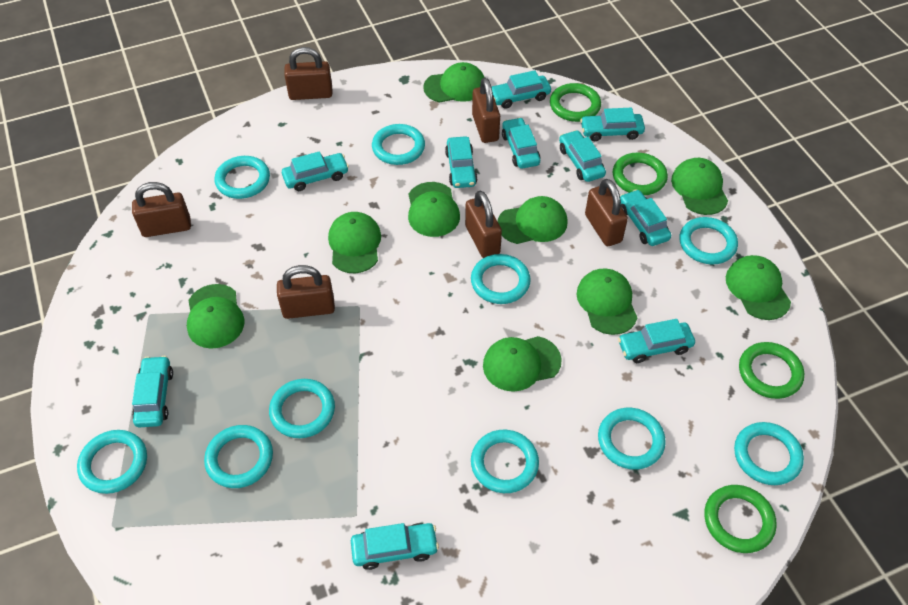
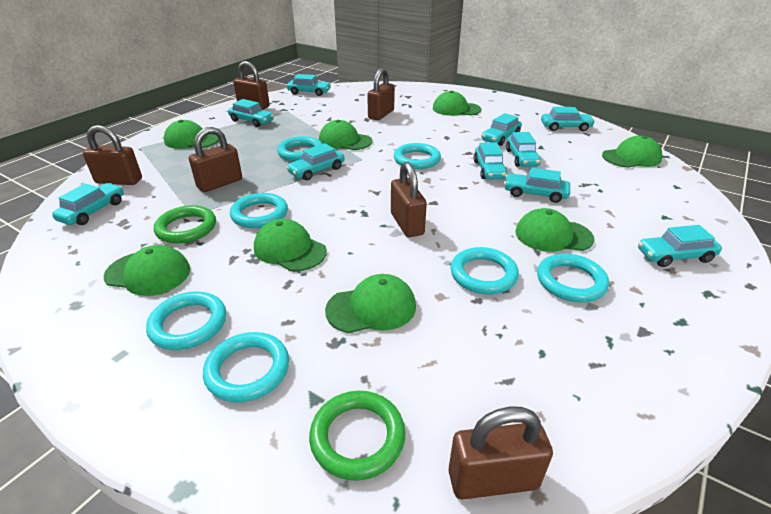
green cap: 9 -> 8
green ring: 4 -> 2
turquoise ring: 10 -> 7

